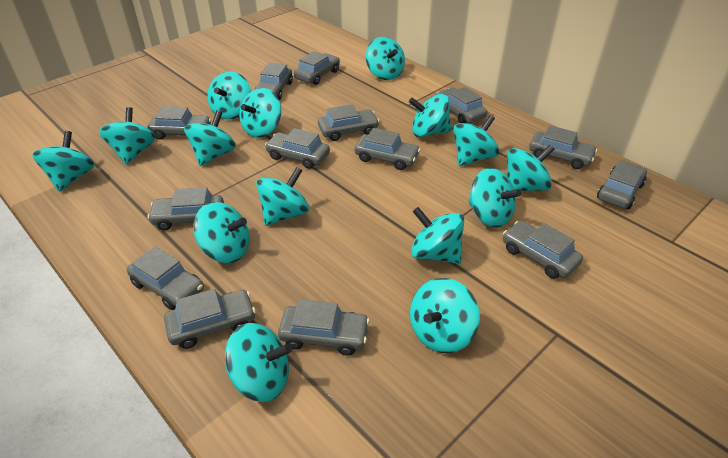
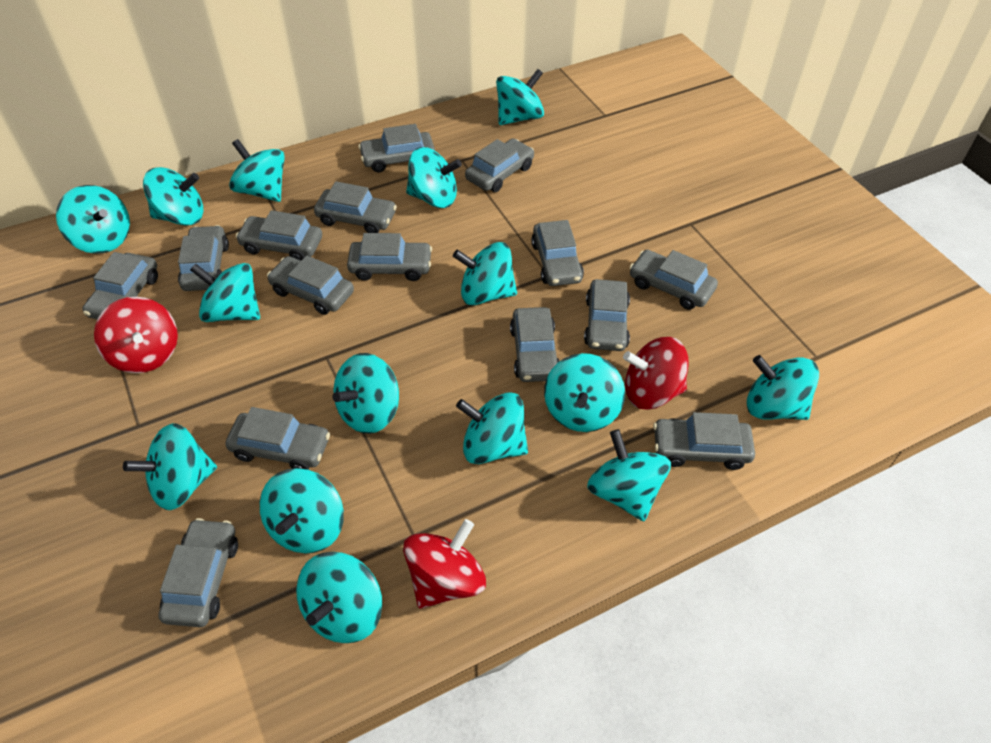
grey car: 14 -> 15
red spinning top: 0 -> 3

